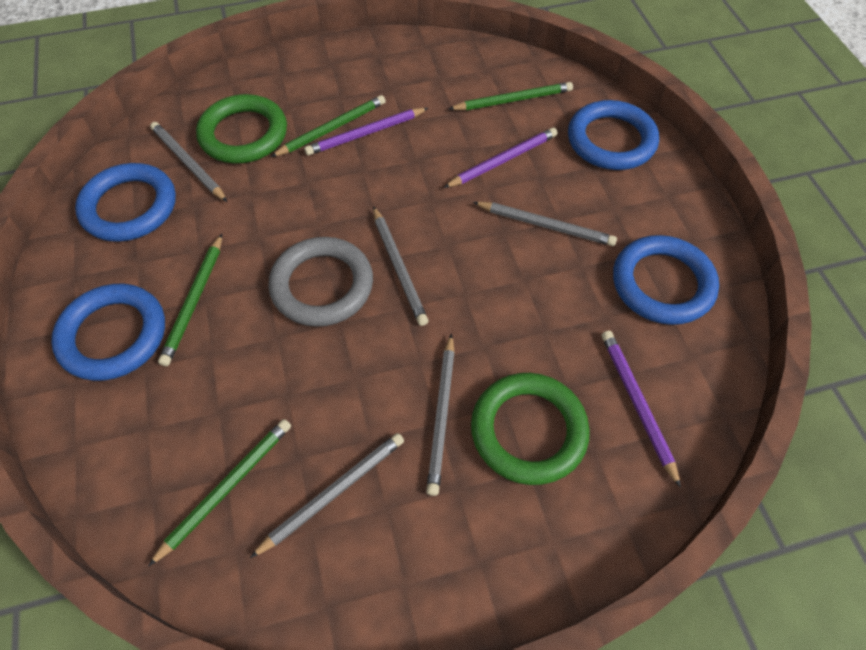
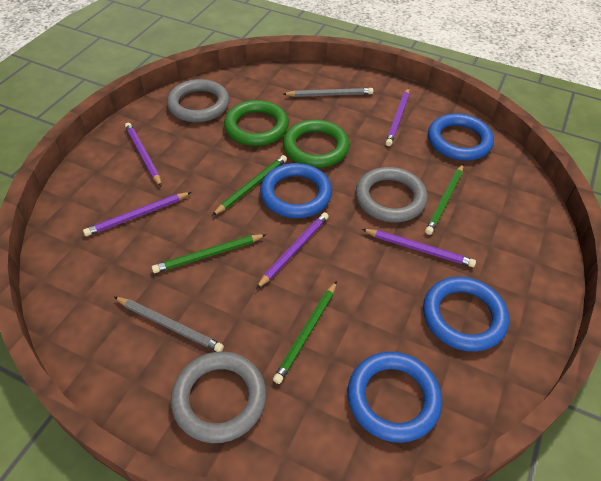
grey pencil: 5 -> 2
grey ring: 1 -> 3
purple pencil: 3 -> 5

